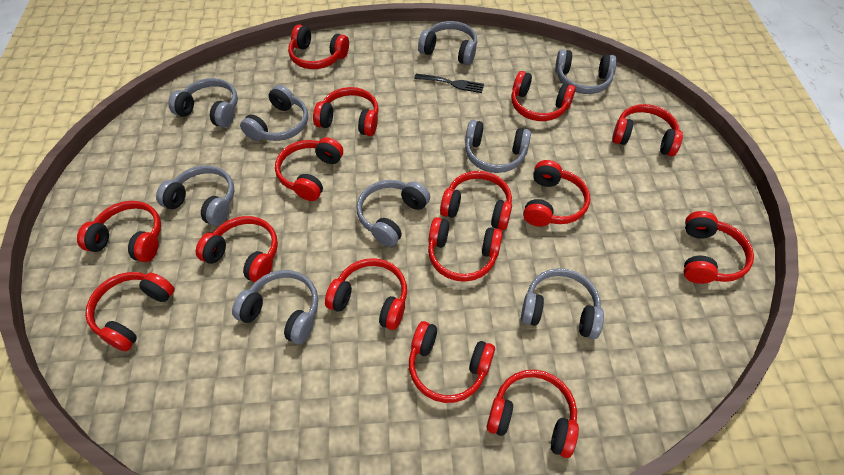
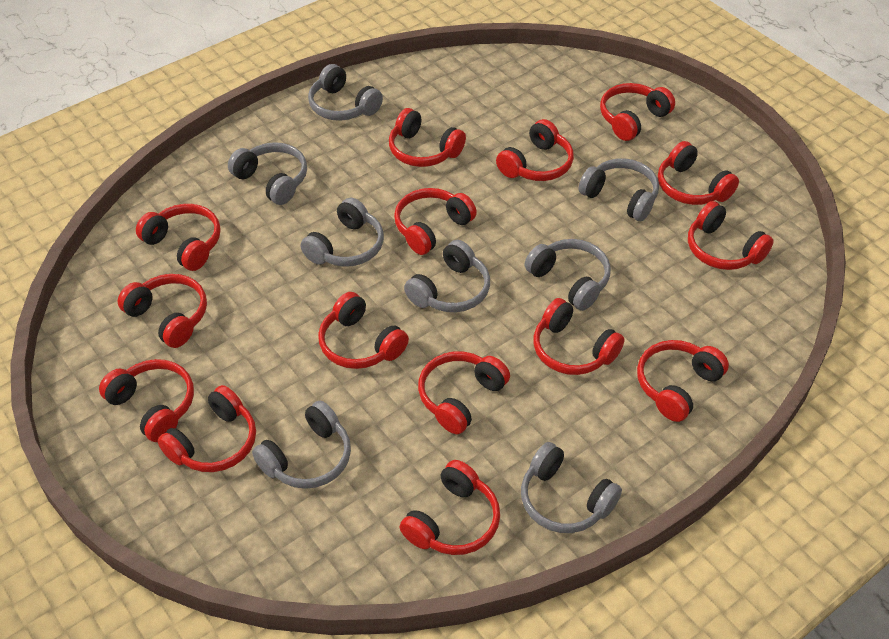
black fork: 1 -> 0
grey headphones: 9 -> 8

